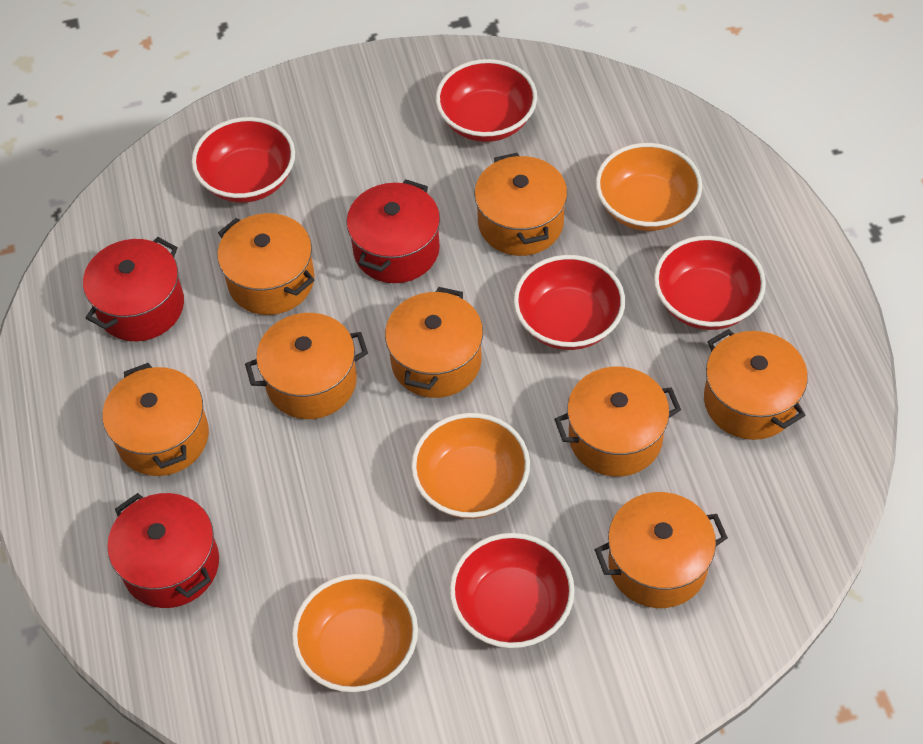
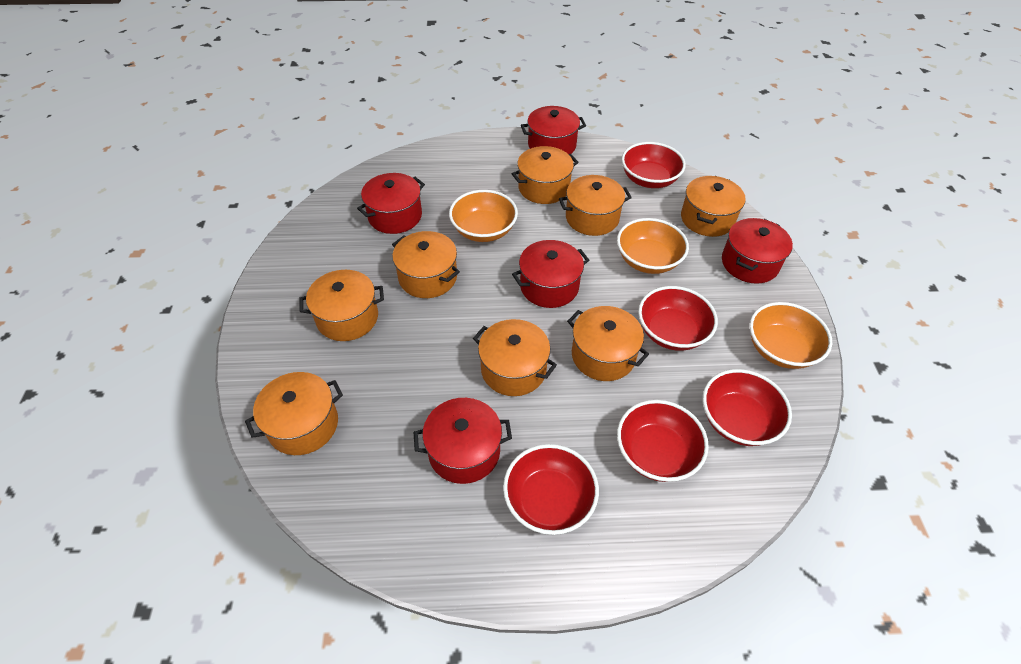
red pot: 3 -> 5

